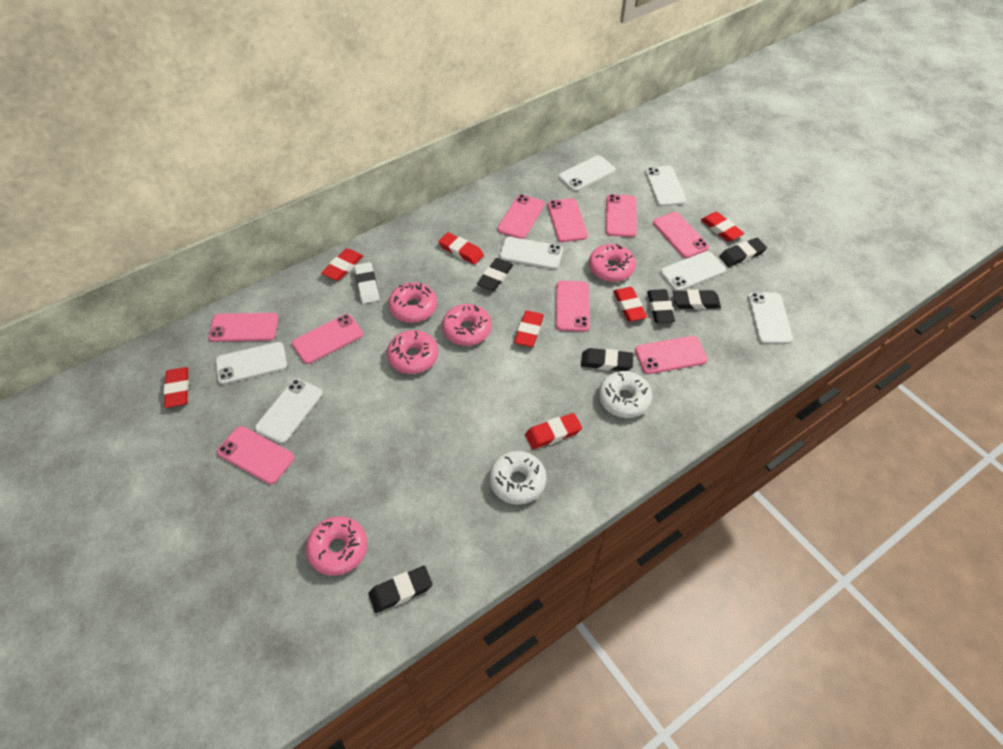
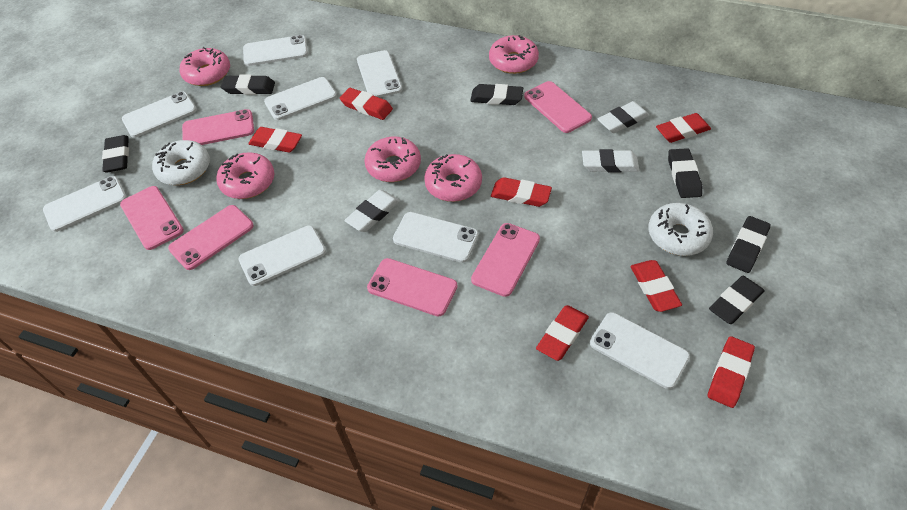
pink phone: 9 -> 6
white eraser: 1 -> 3
white phone: 7 -> 8

